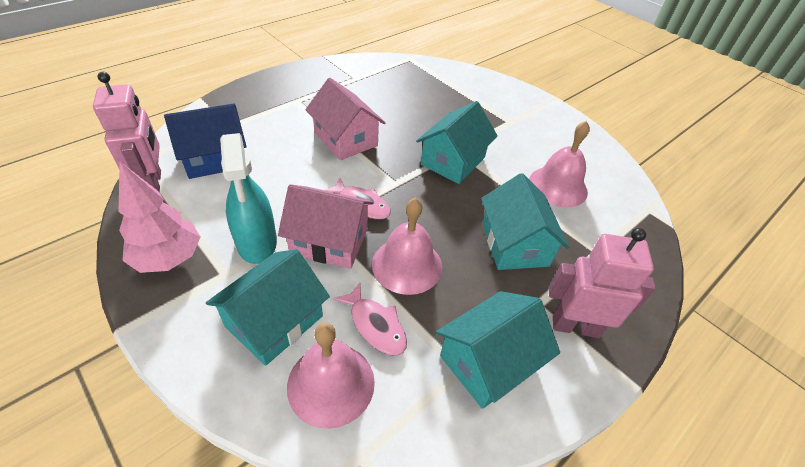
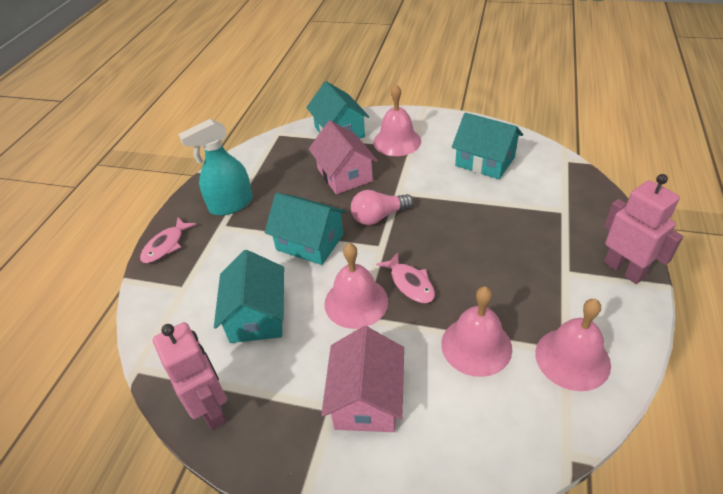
blue house: 1 -> 0
pink bell: 3 -> 4
pink light bulb: 0 -> 1
pink tree: 1 -> 0

